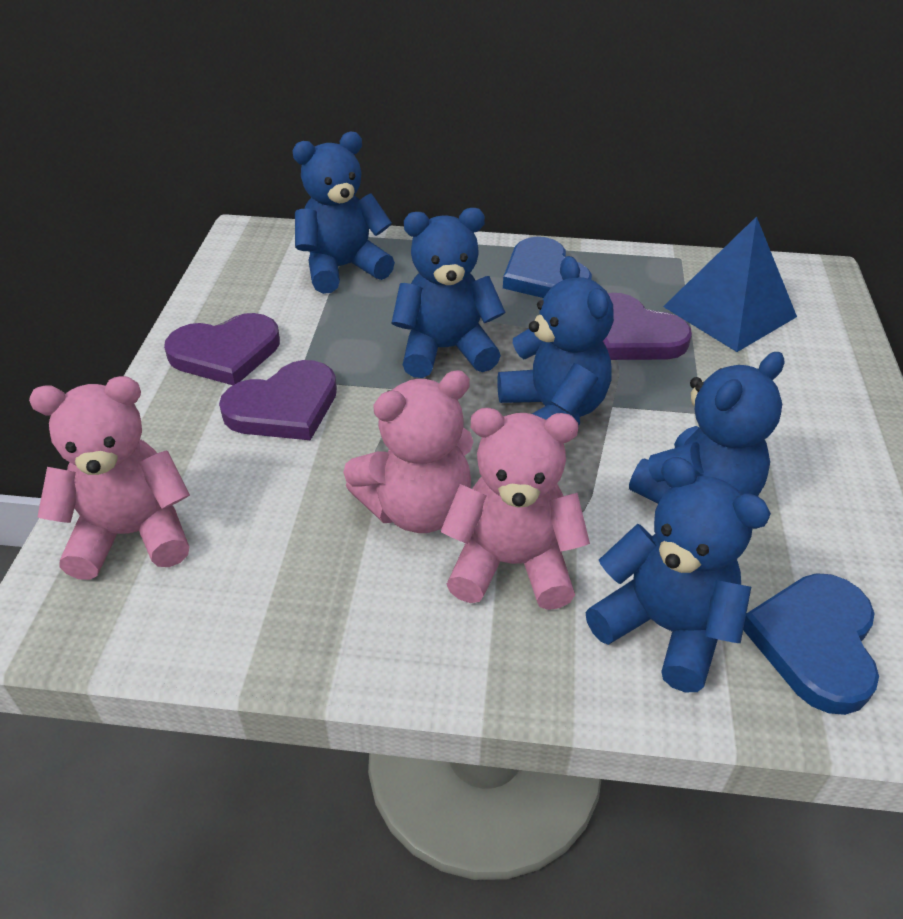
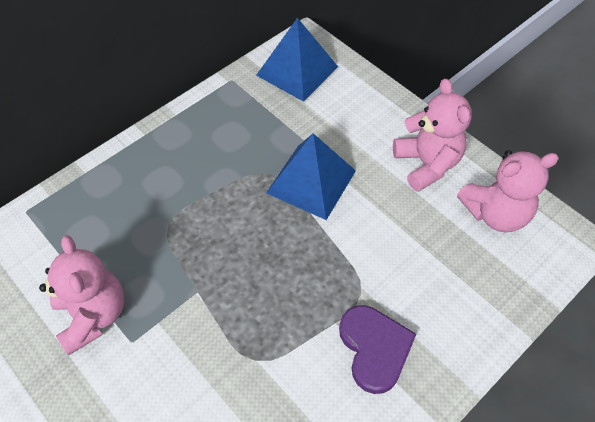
blue heart: 2 -> 0
blue pyramid: 1 -> 2
blue teddy bear: 5 -> 0
purple heart: 3 -> 1

